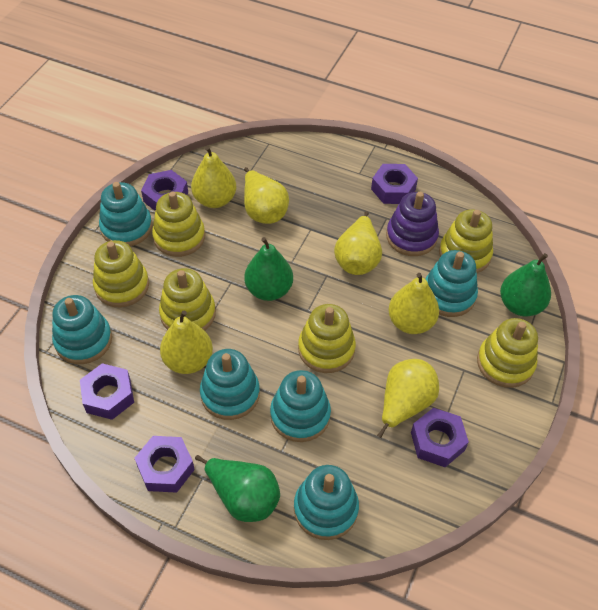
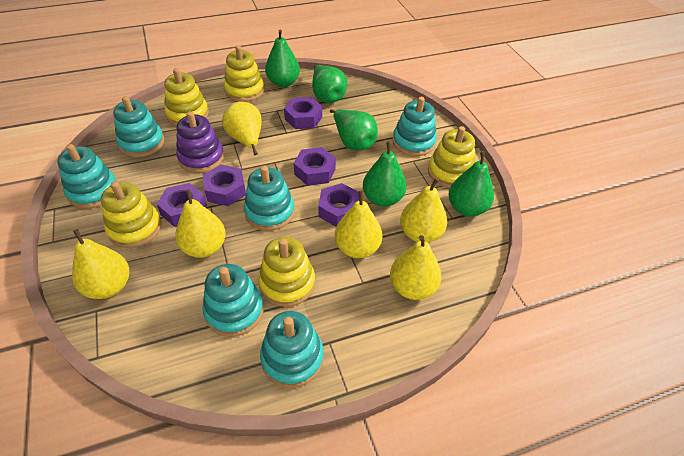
green pear: 3 -> 5
yellow stacking toy: 6 -> 5

